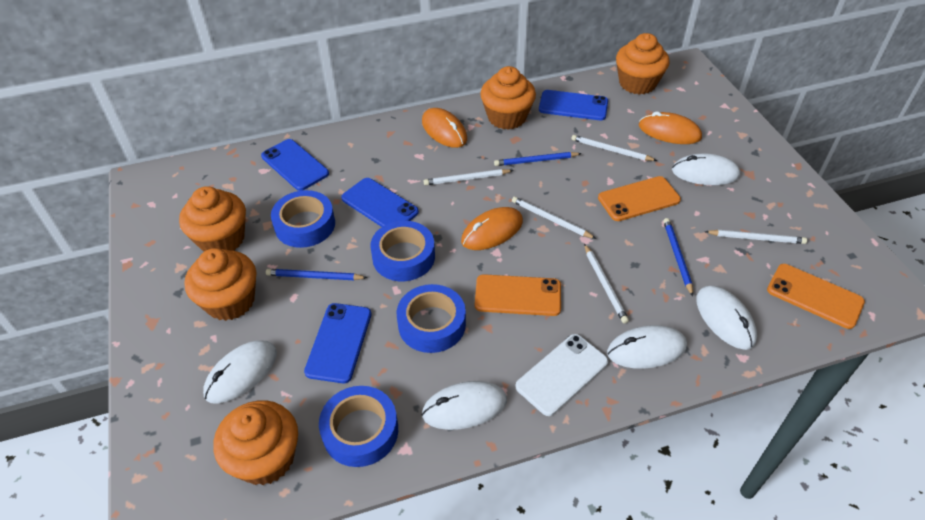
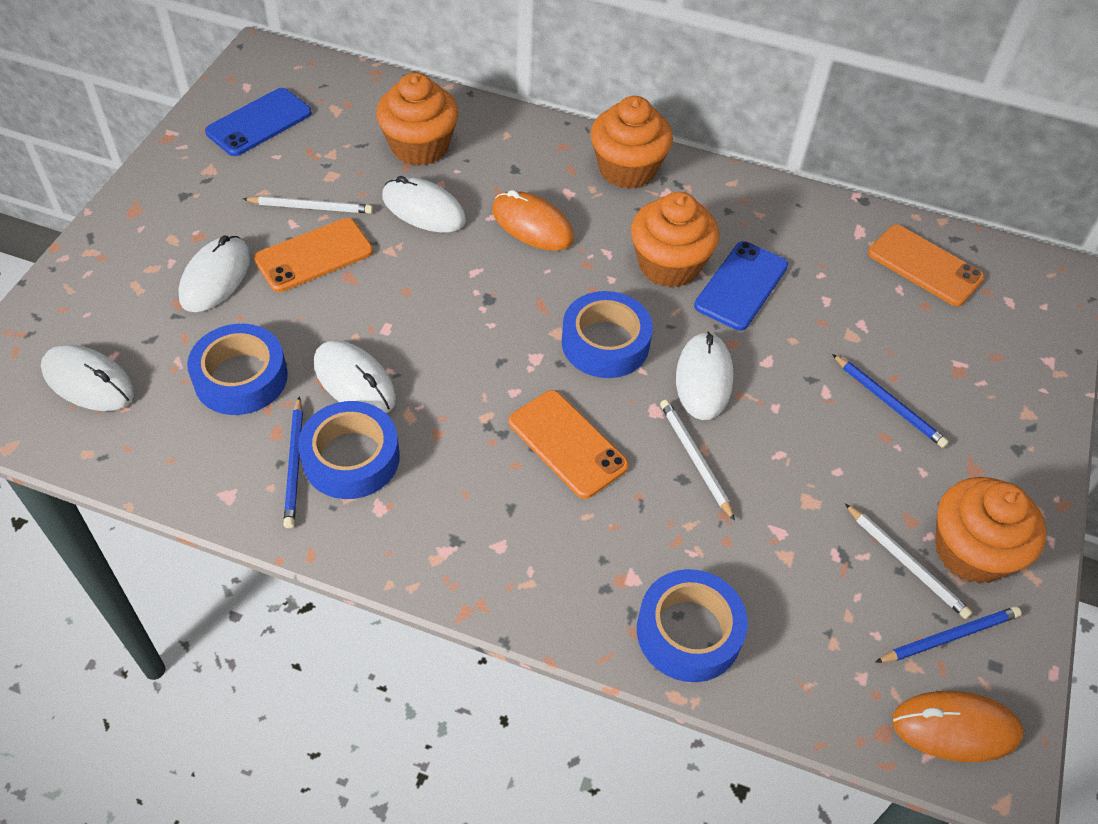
blue phone: 4 -> 2
orange cupcake: 5 -> 4
orange mouse: 3 -> 2
white pencil: 5 -> 3
white phone: 1 -> 0

